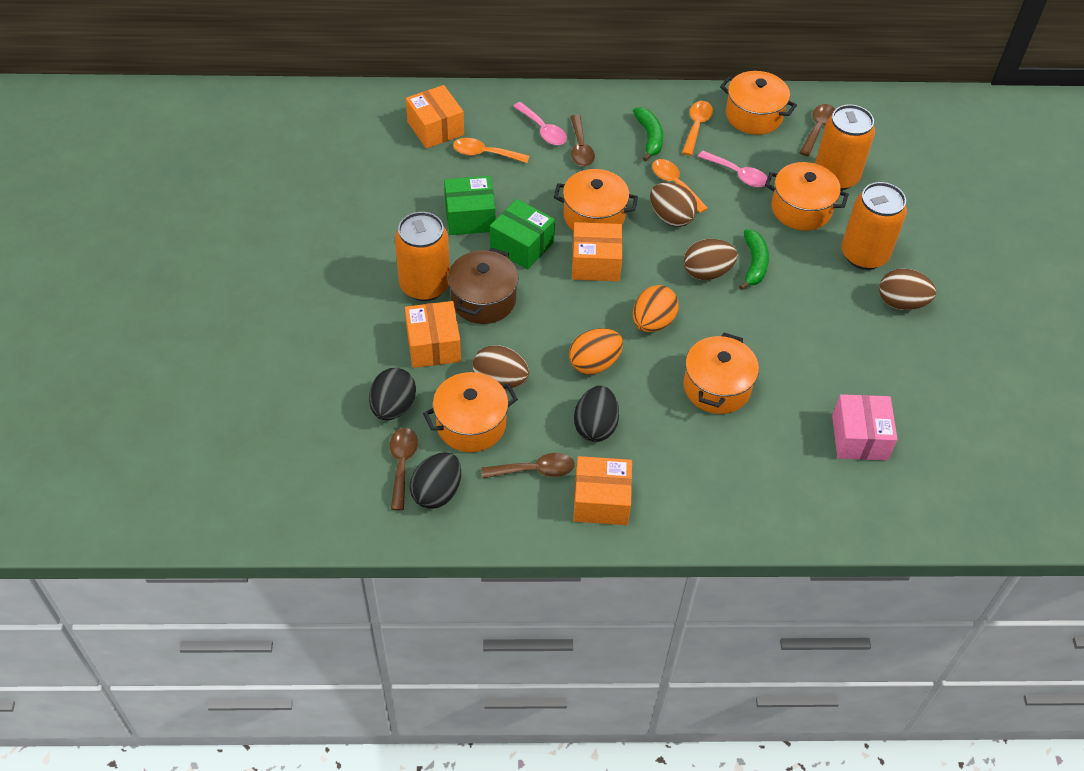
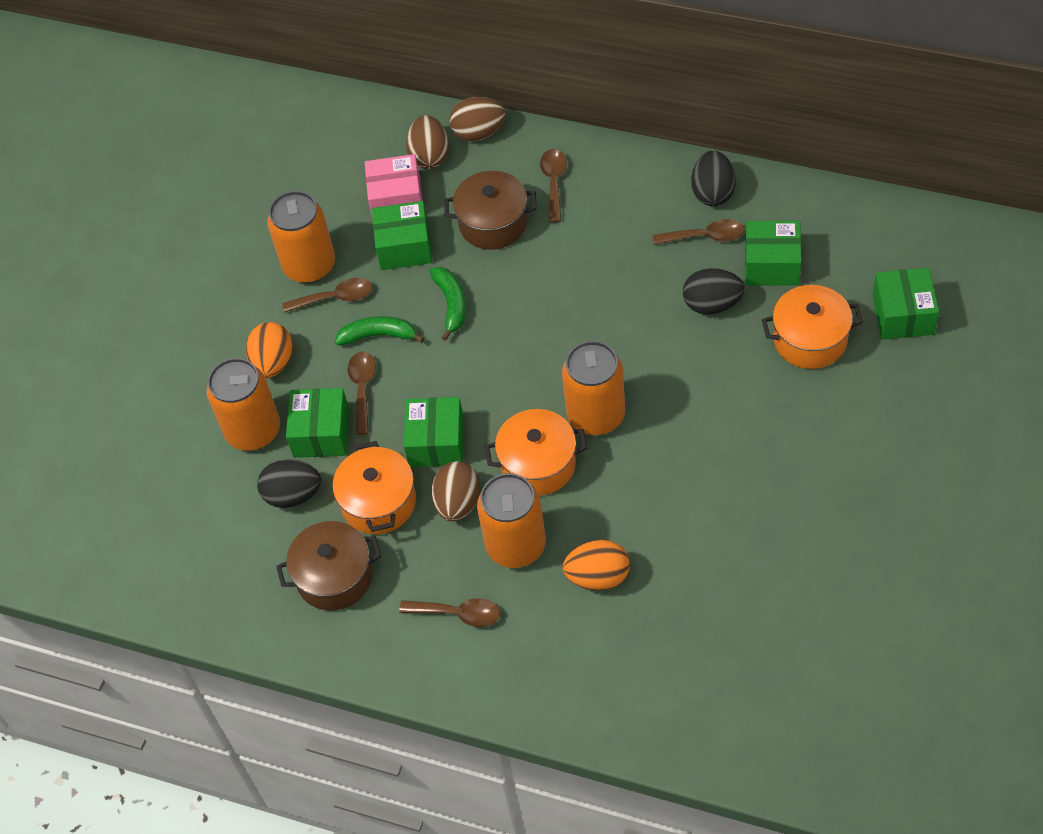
brown egg: 4 -> 3
brown pot: 1 -> 2
brown spoon: 4 -> 5
green box: 2 -> 5
orange box: 4 -> 0
orange can: 3 -> 4
orange pot: 5 -> 3
orange spoon: 3 -> 0
pink spoon: 2 -> 0

